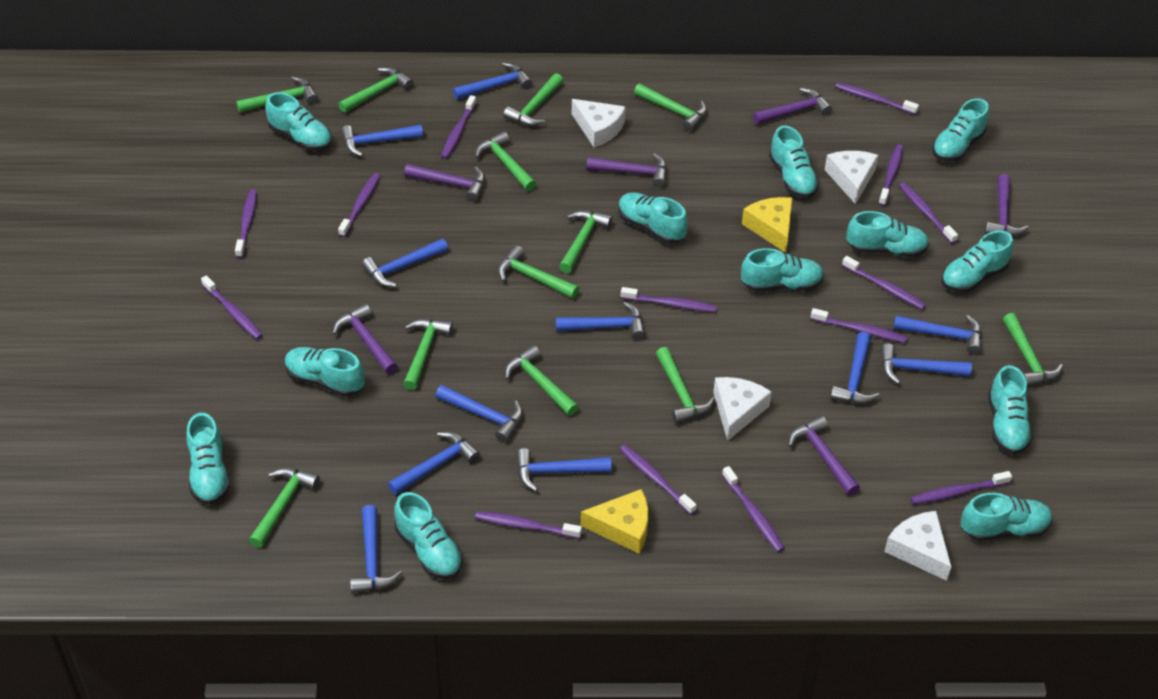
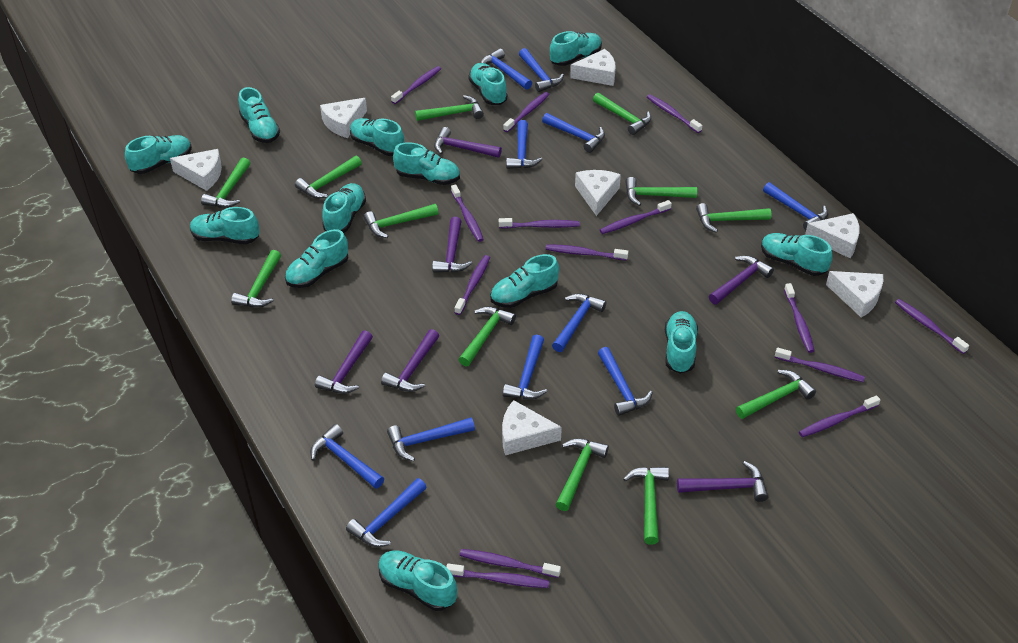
turquoise shoe: 12 -> 13
white cheese: 4 -> 7
yellow cheese: 2 -> 0

